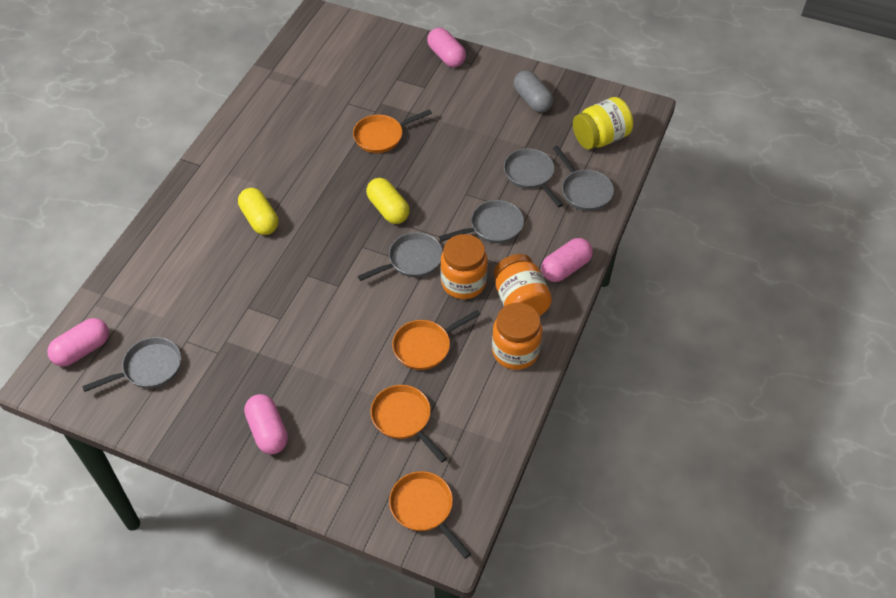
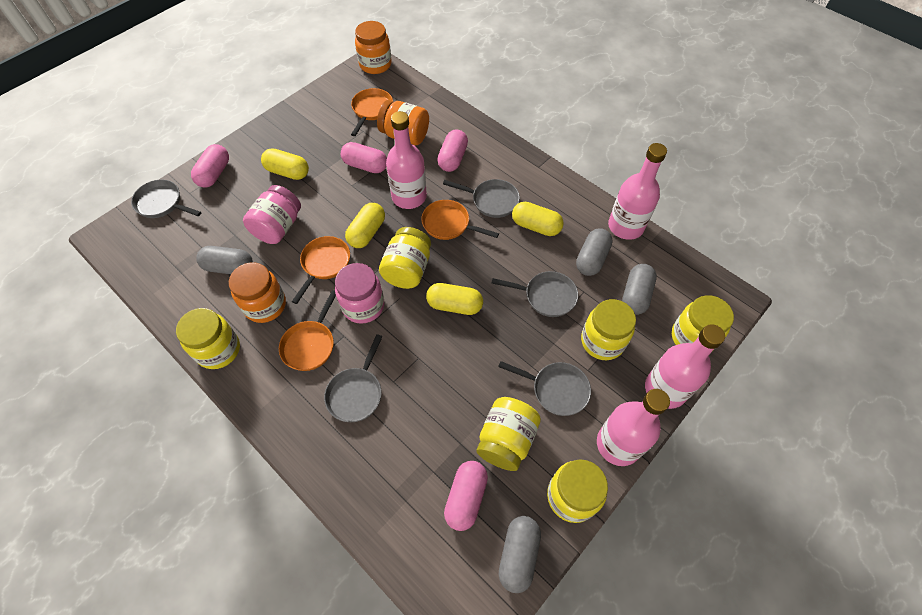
grey capsule: 1 -> 4
pink bottle: 0 -> 4
pink jar: 0 -> 2
yellow capsule: 2 -> 4
yellow jar: 1 -> 6

